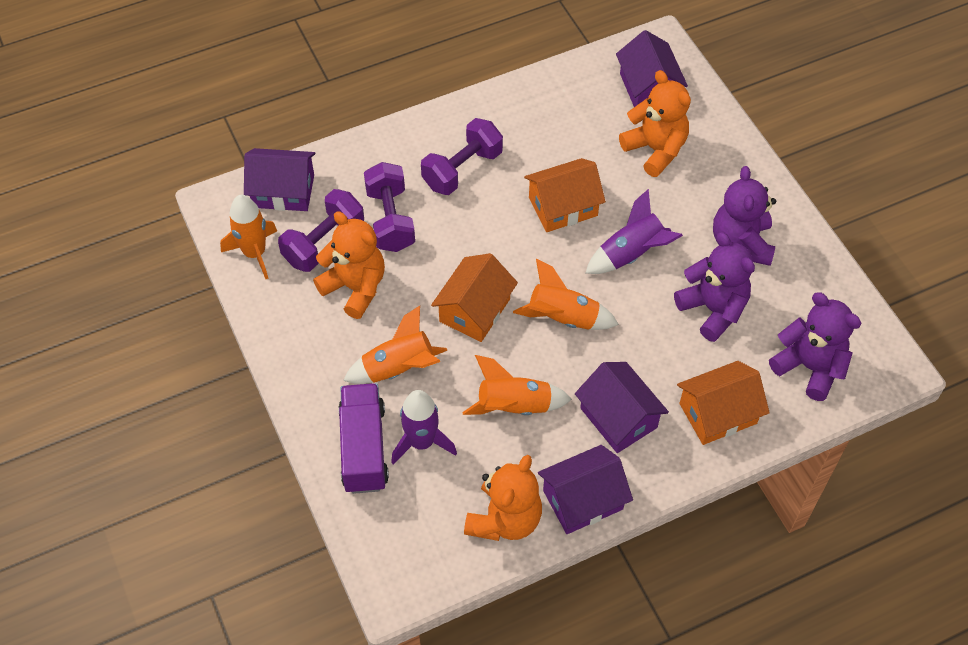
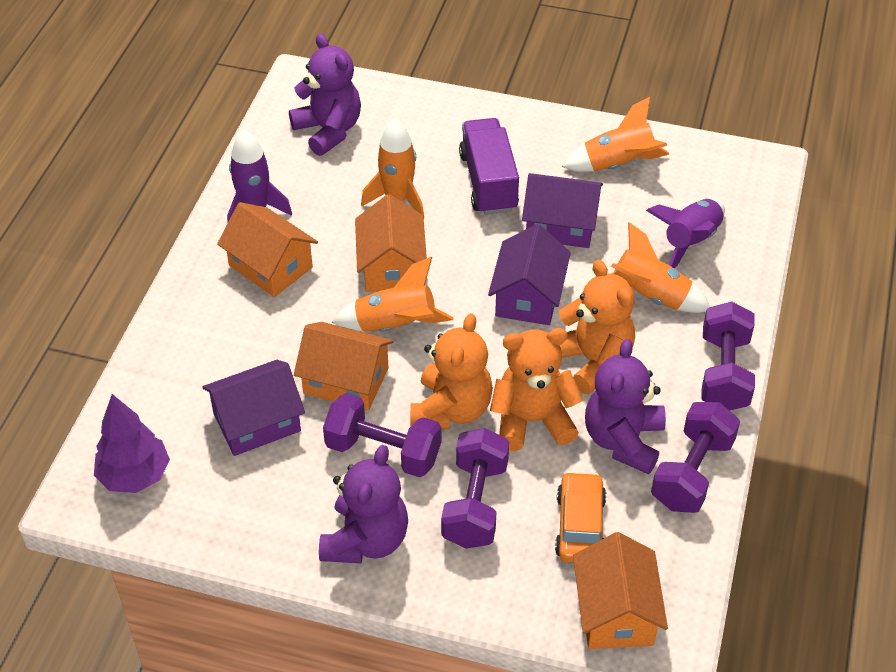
orange car: 0 -> 1
orange house: 3 -> 4
purple dumbbell: 3 -> 4
purple house: 4 -> 3
purple tree: 0 -> 1

